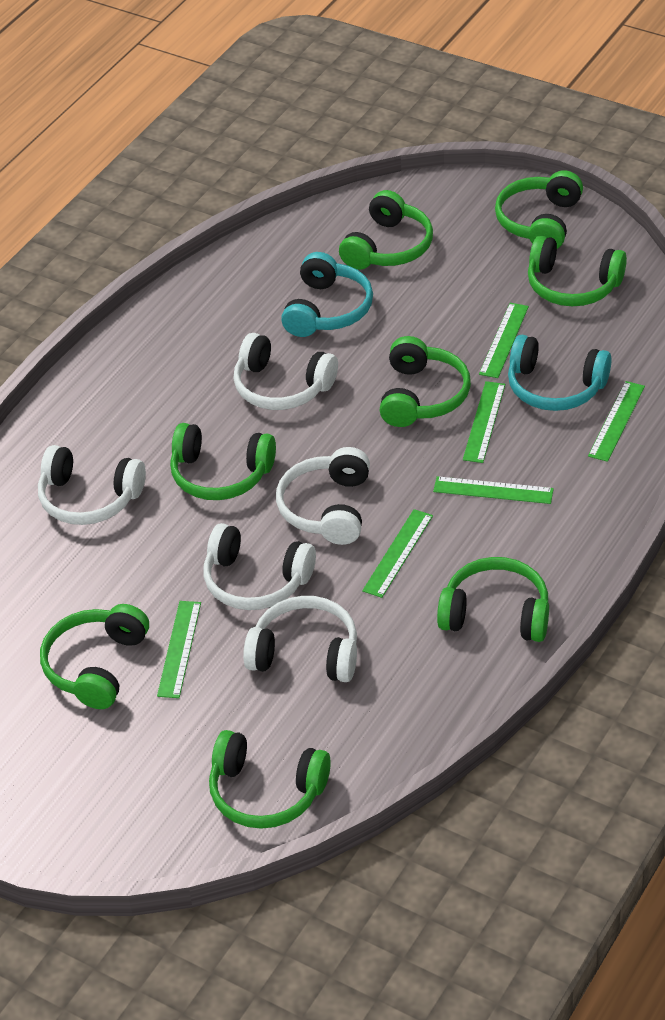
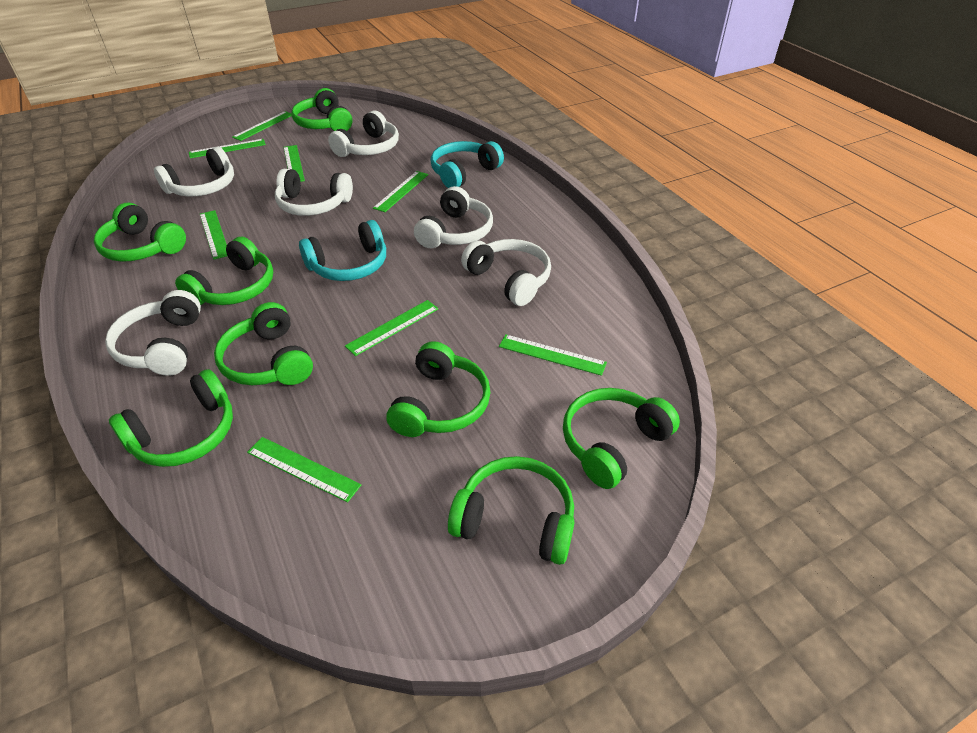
green ruler: 6 -> 8
white headphones: 5 -> 6

